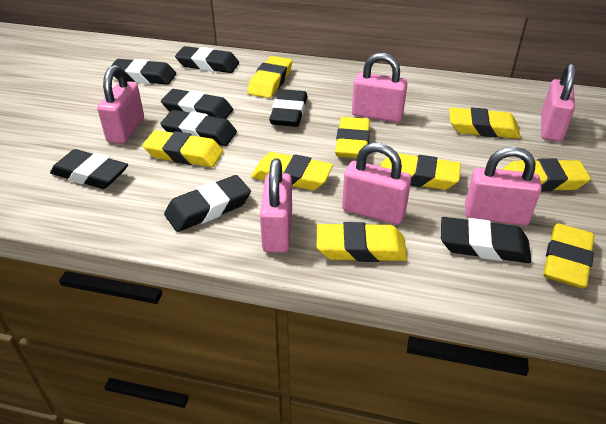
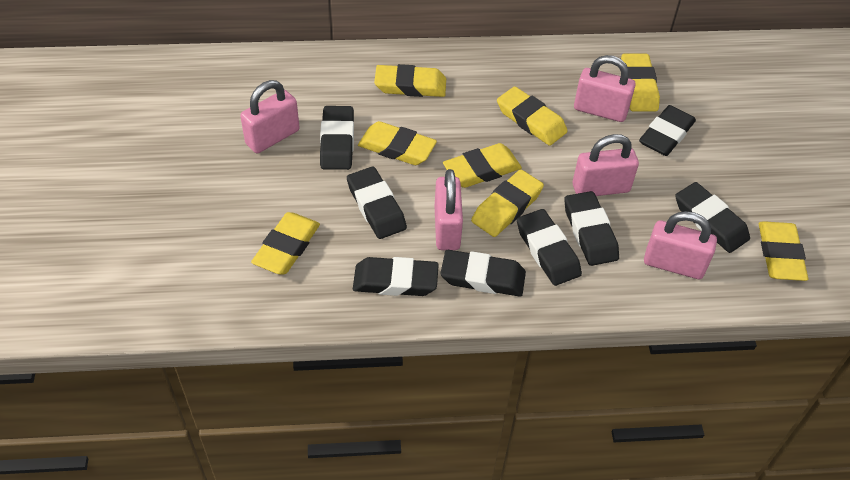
pink padlock: 6 -> 5
yellow eraser: 9 -> 8

